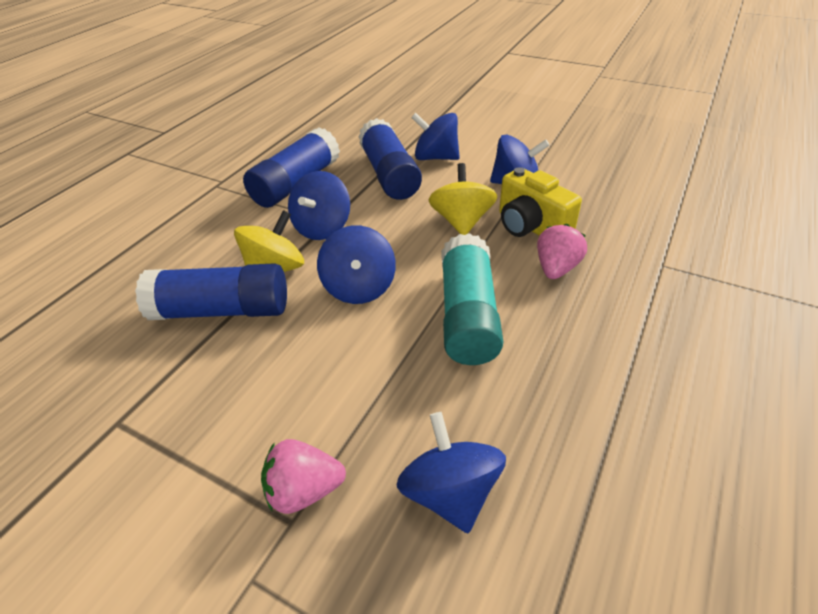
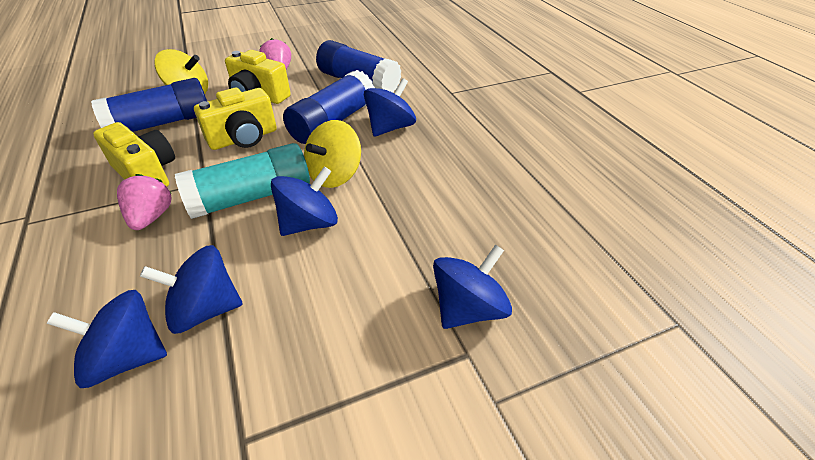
yellow camera: 1 -> 3

